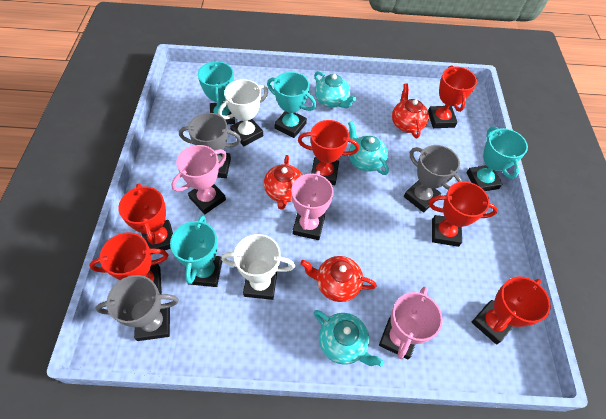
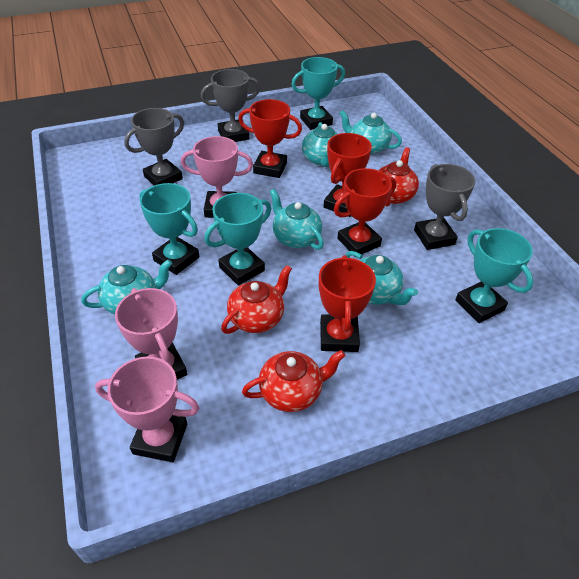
red trophy: 6 -> 4
turquoise teapot: 3 -> 5
white trophy: 2 -> 0

